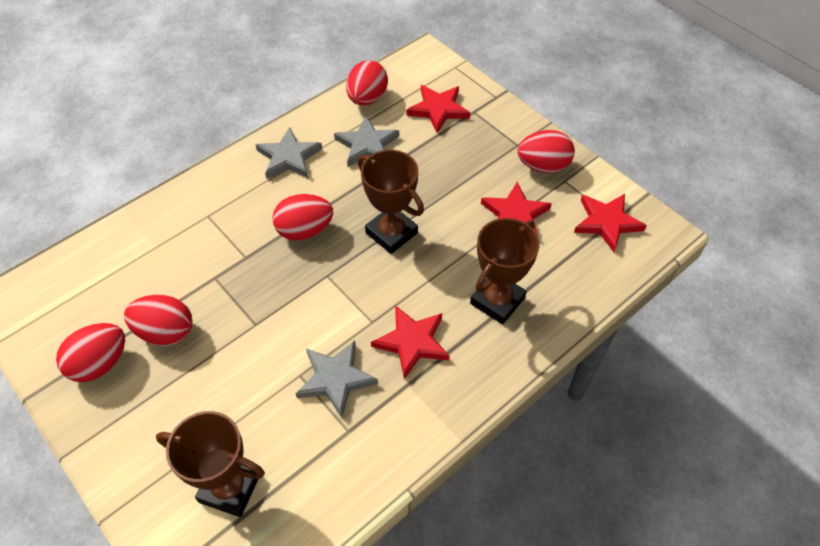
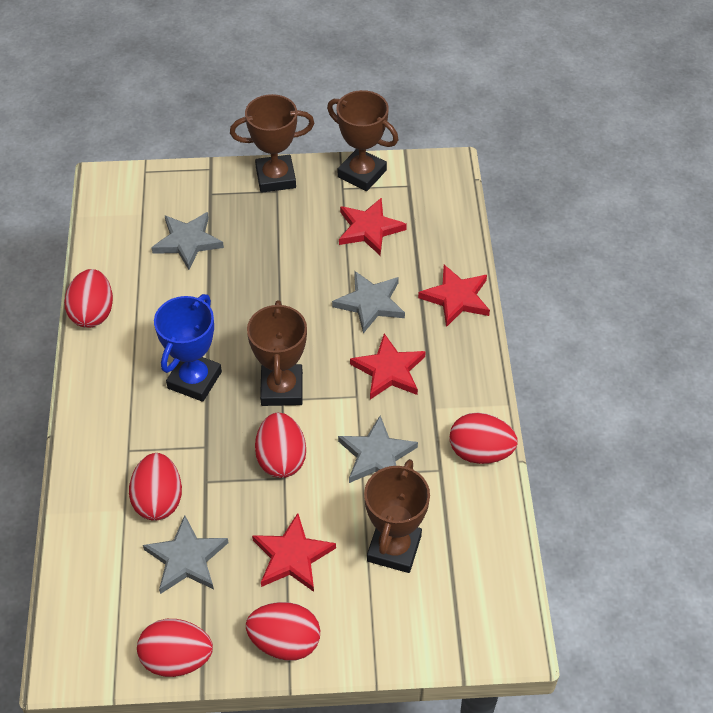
blue trophy: 0 -> 1
brown trophy: 3 -> 4
grey star: 3 -> 4
red egg: 5 -> 6

